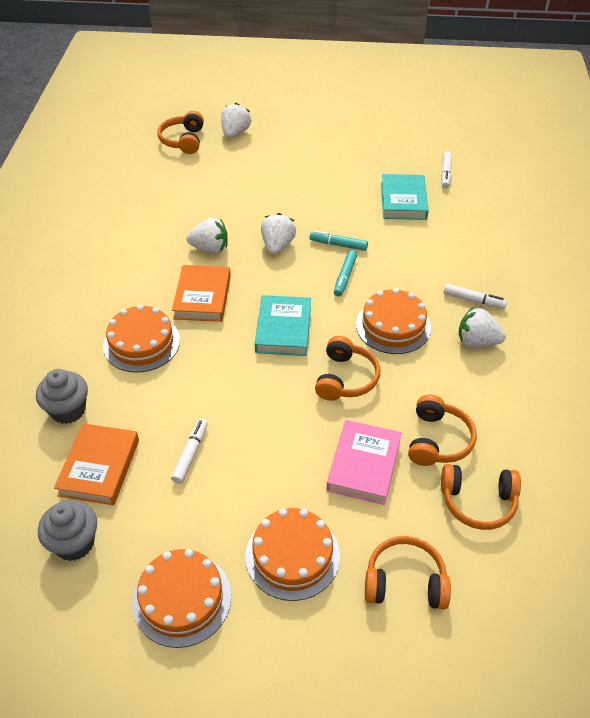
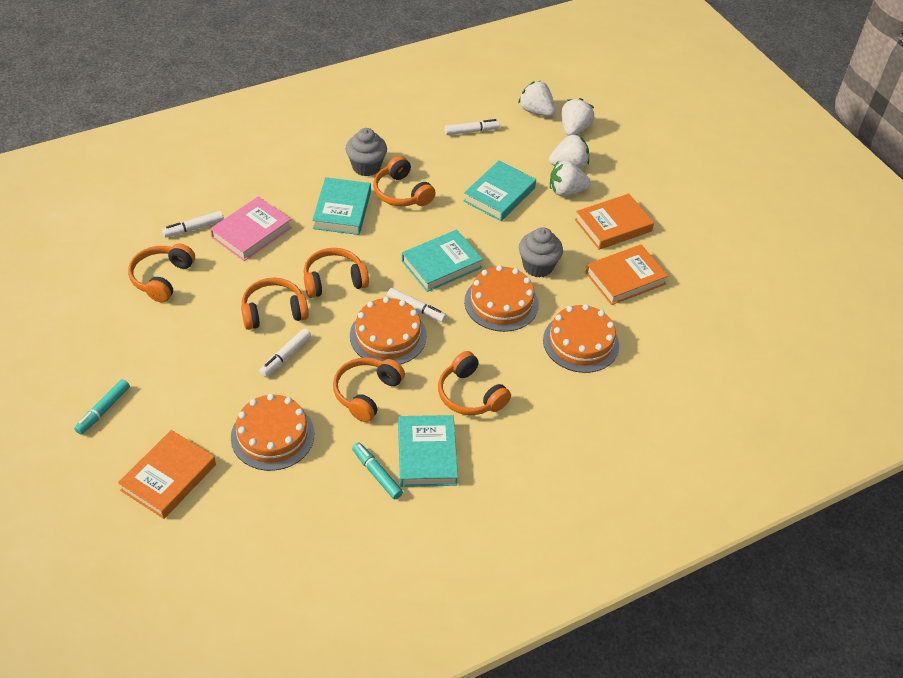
orange book: 2 -> 3
orange headphones: 5 -> 6
turquoise book: 2 -> 4
white marker: 3 -> 4

